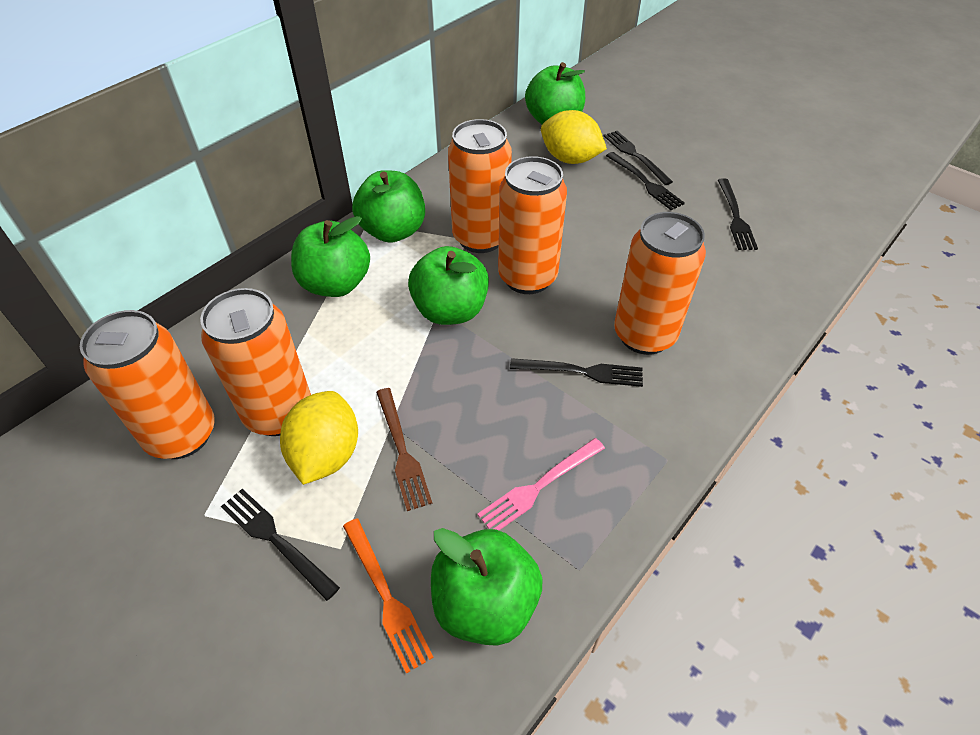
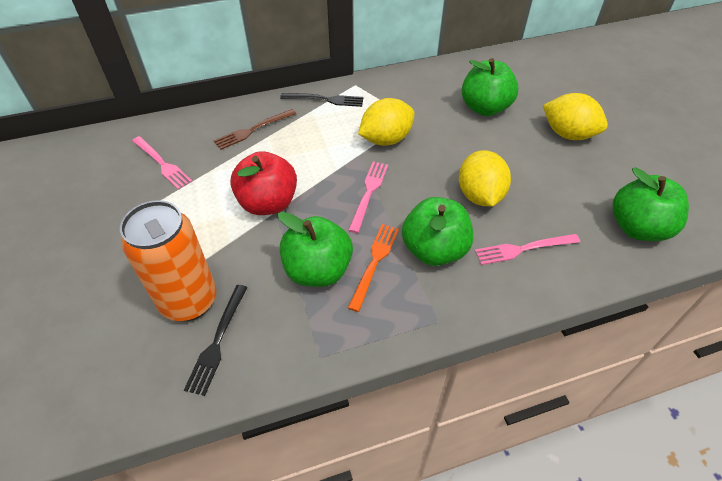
black fork: 5 -> 2
green apple: 5 -> 4
orange can: 5 -> 1
pink fork: 1 -> 3
red apple: 0 -> 1
yellow lemon: 2 -> 3

